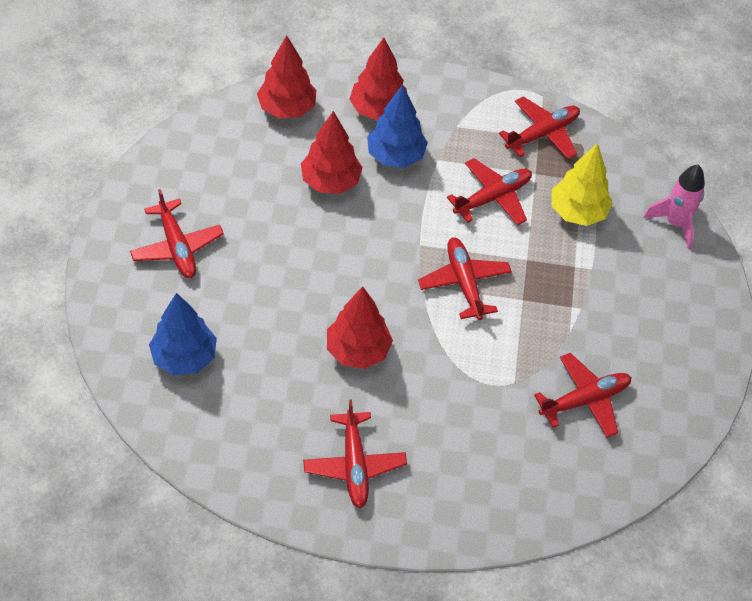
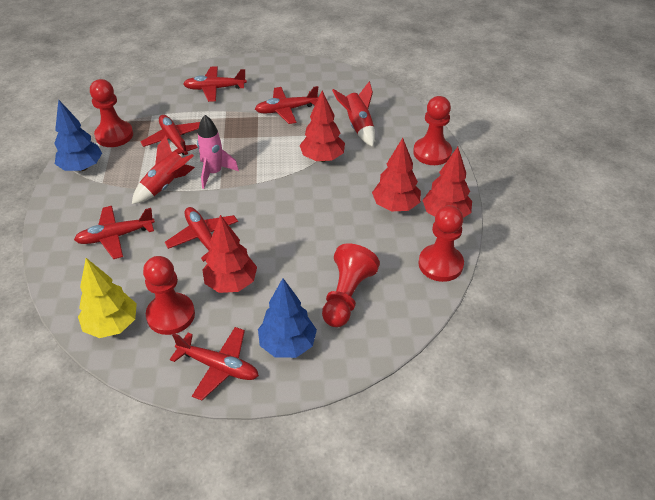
red pawn: 0 -> 5
red rocket: 0 -> 2

